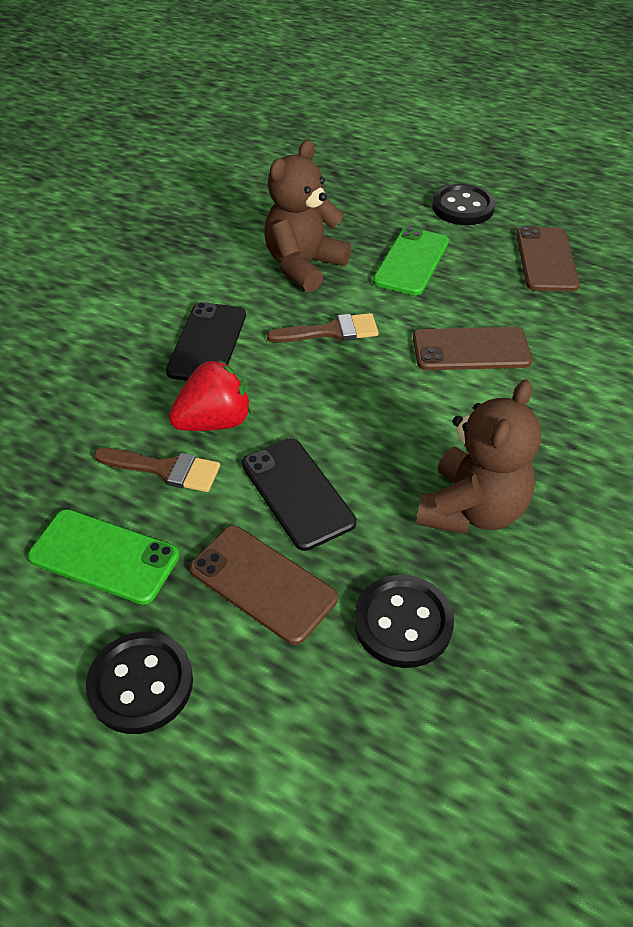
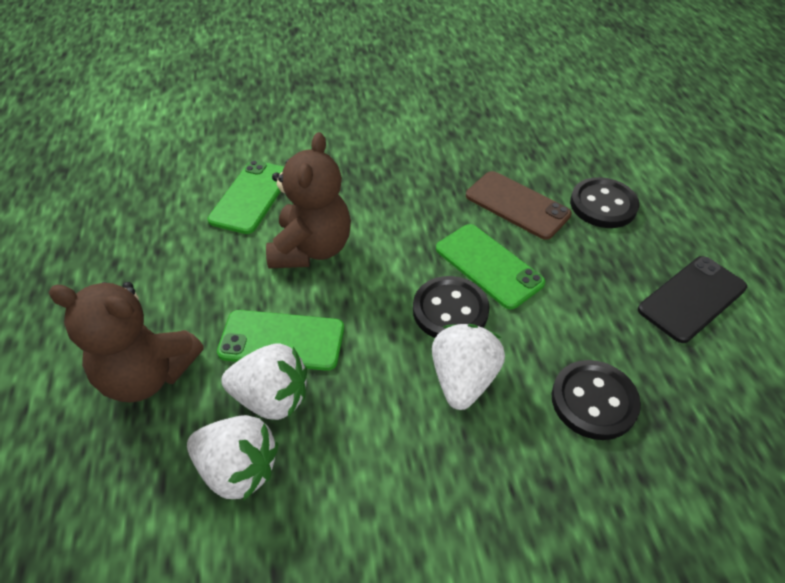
black phone: 2 -> 1
brown brush: 2 -> 0
brown phone: 3 -> 1
green phone: 2 -> 3
red strawberry: 1 -> 0
white strawberry: 0 -> 3

